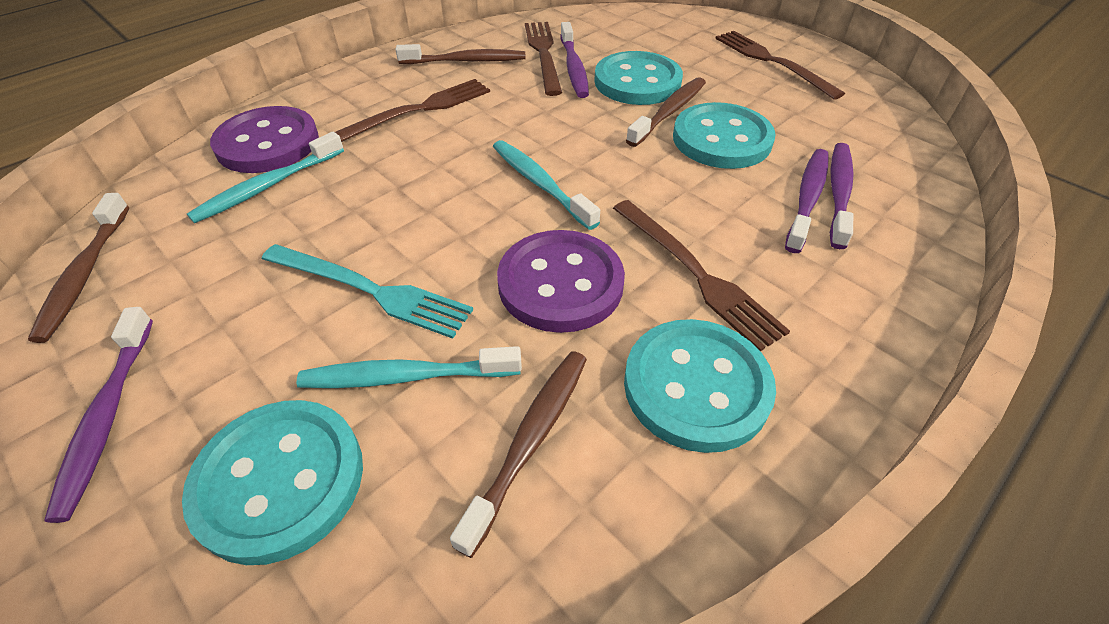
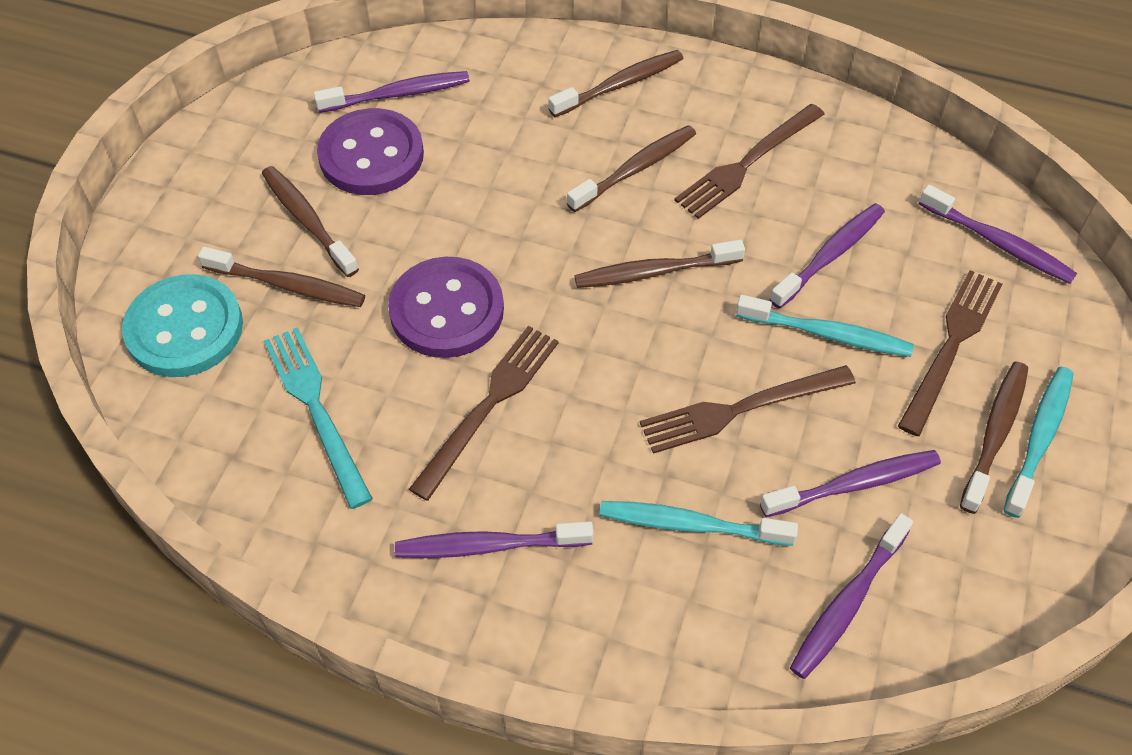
brown toothbrush: 4 -> 6
purple toothbrush: 4 -> 6
turquoise button: 4 -> 1

